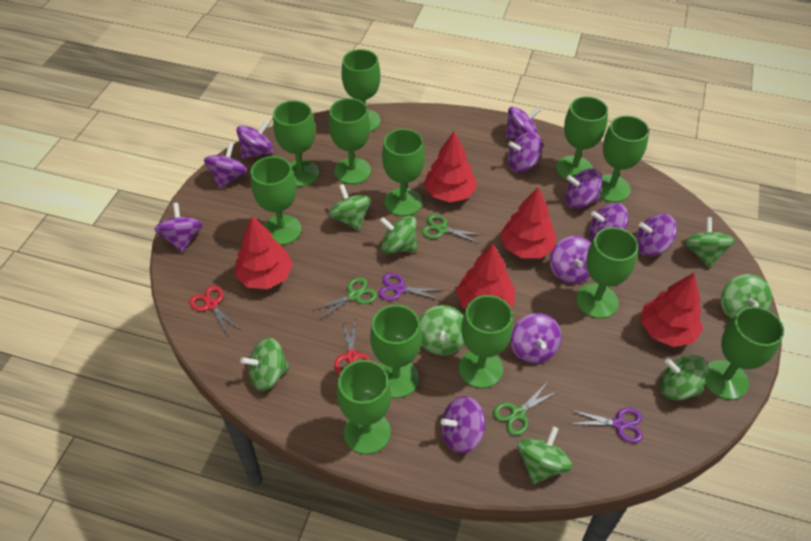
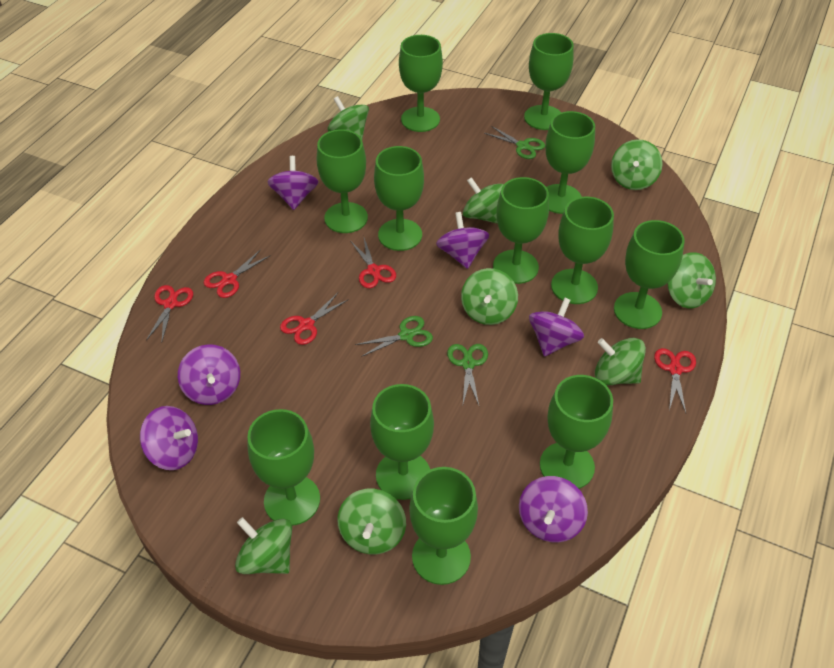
purple scissors: 2 -> 0
purple spinning top: 11 -> 6
red scissors: 2 -> 5
red tree: 5 -> 0

